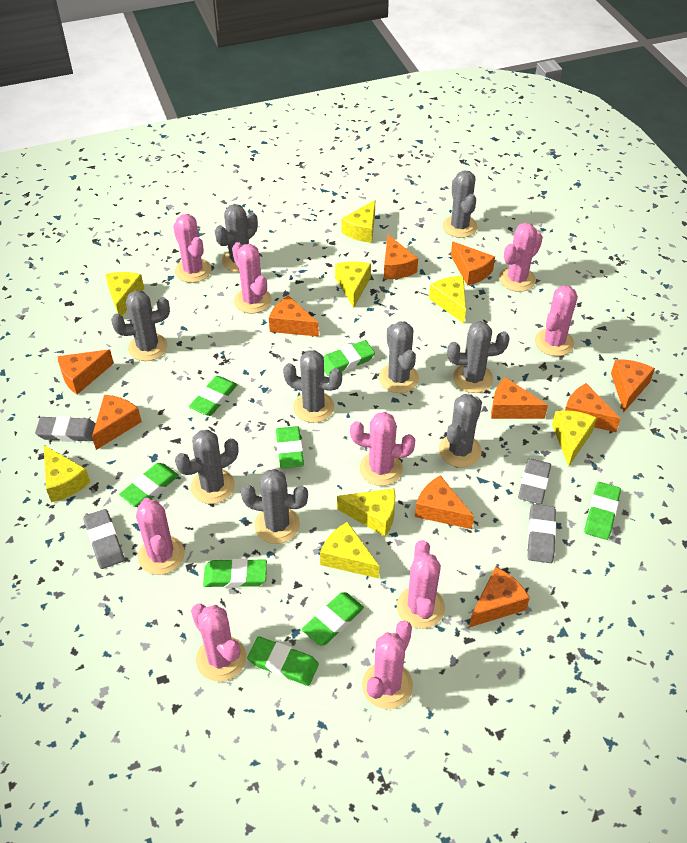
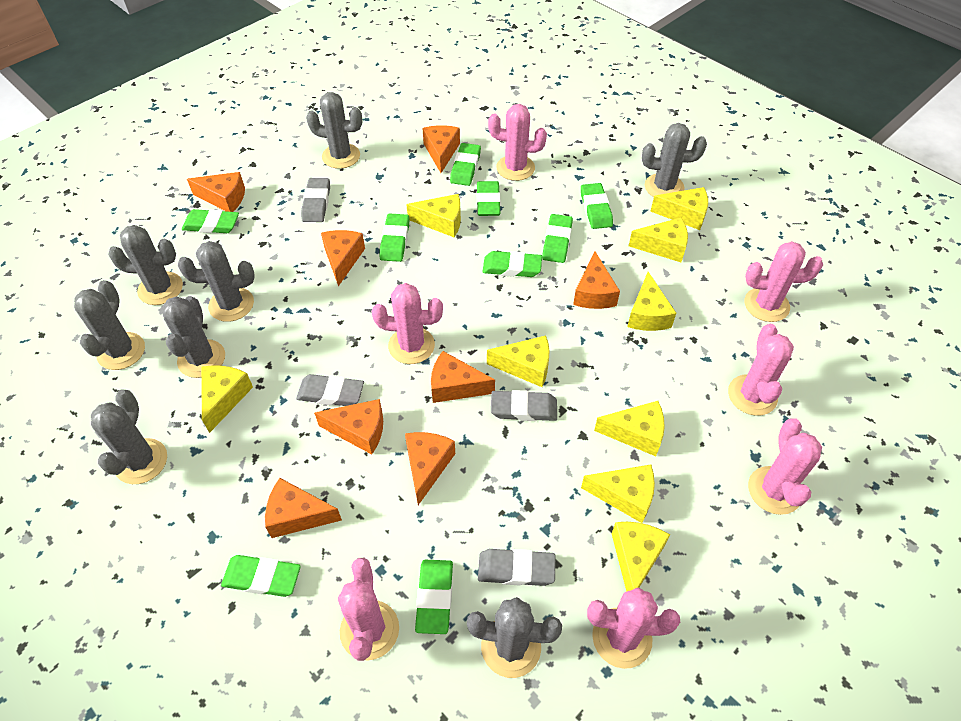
green eraser: 8 -> 9
grey cactus: 9 -> 8
orange cheese: 10 -> 8
pink cactus: 9 -> 7
yellow cheese: 8 -> 9

